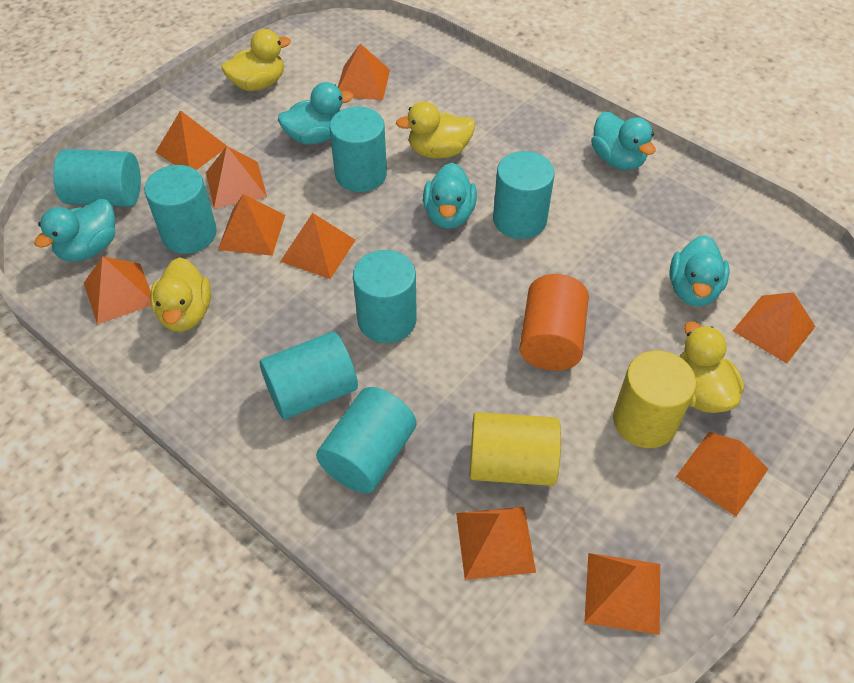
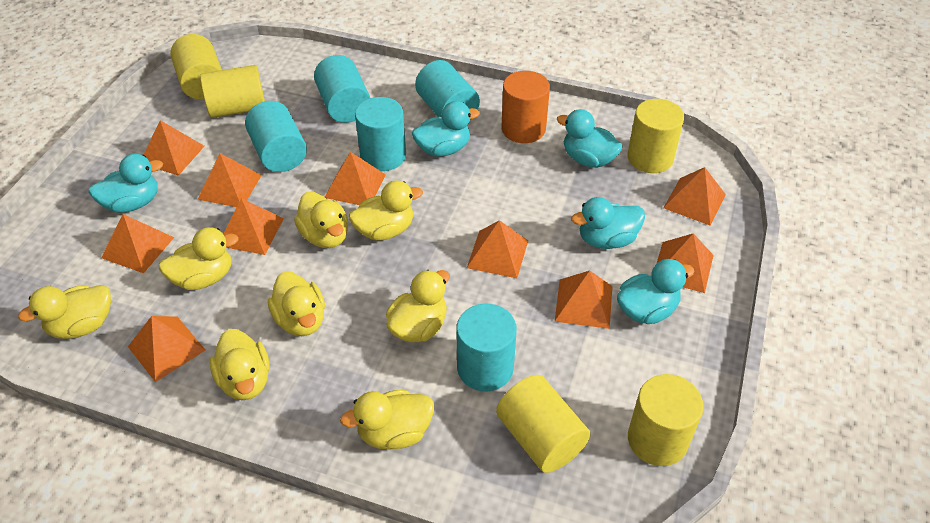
turquoise cylinder: 7 -> 5
yellow cylinder: 2 -> 5
yellow duck: 4 -> 8

